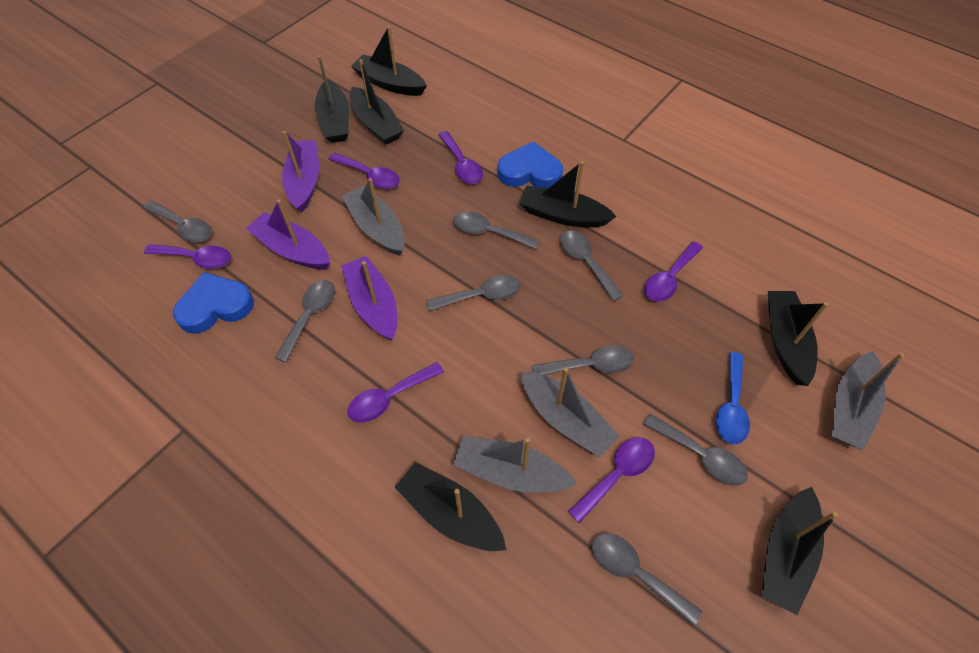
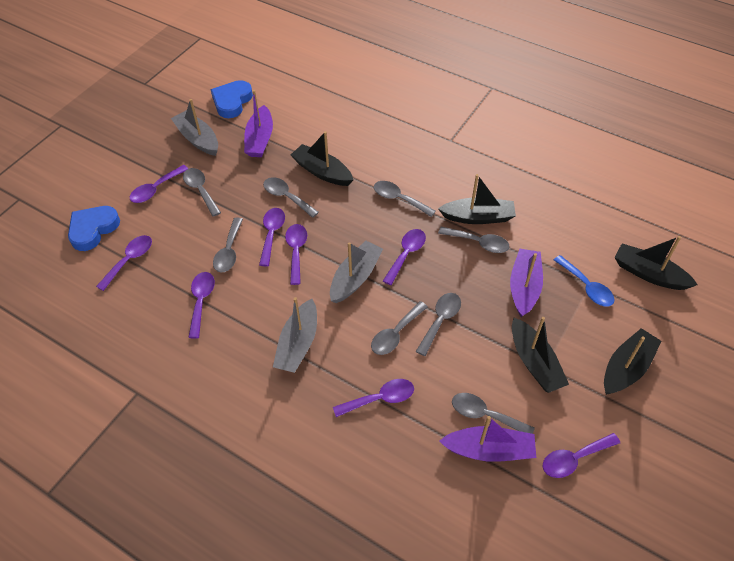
black boat: 7 -> 5
grey boat: 4 -> 3
purple spoon: 6 -> 8

